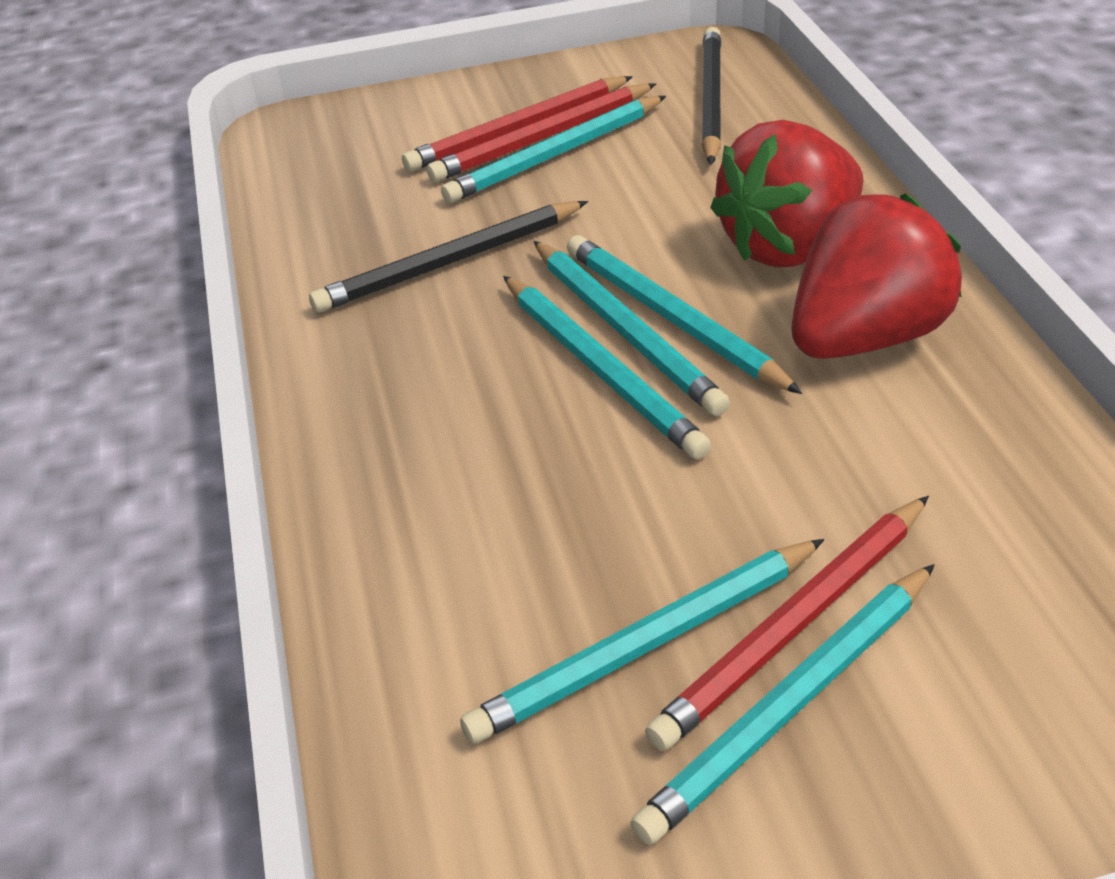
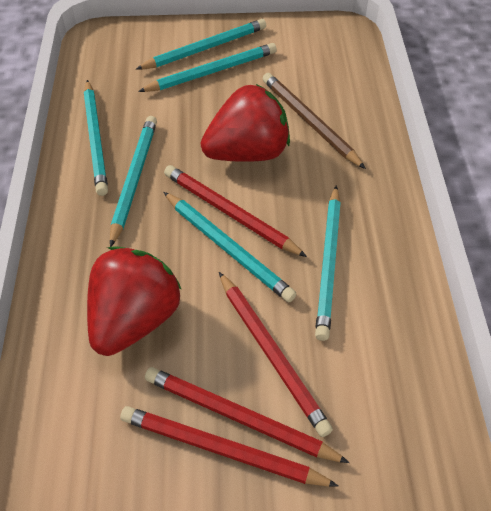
black pencil: 2 -> 0
brown pencil: 0 -> 1
red pencil: 3 -> 4

